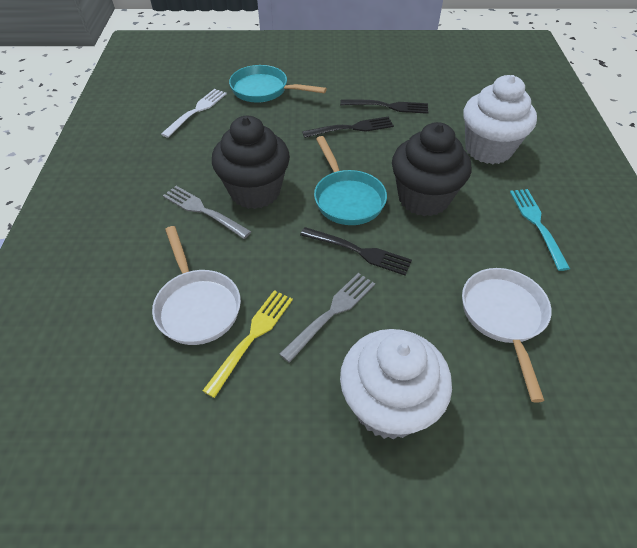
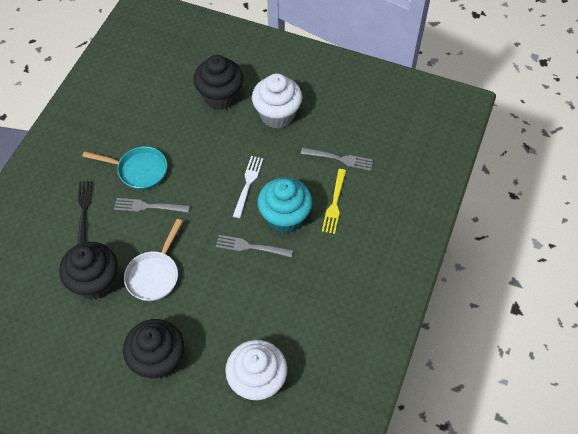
black cupcake: 2 -> 3
black fork: 3 -> 1
grey fork: 2 -> 3
turquoise cupcake: 0 -> 1
turquoise fork: 1 -> 0
turquoise pan: 2 -> 1
white pan: 2 -> 1

